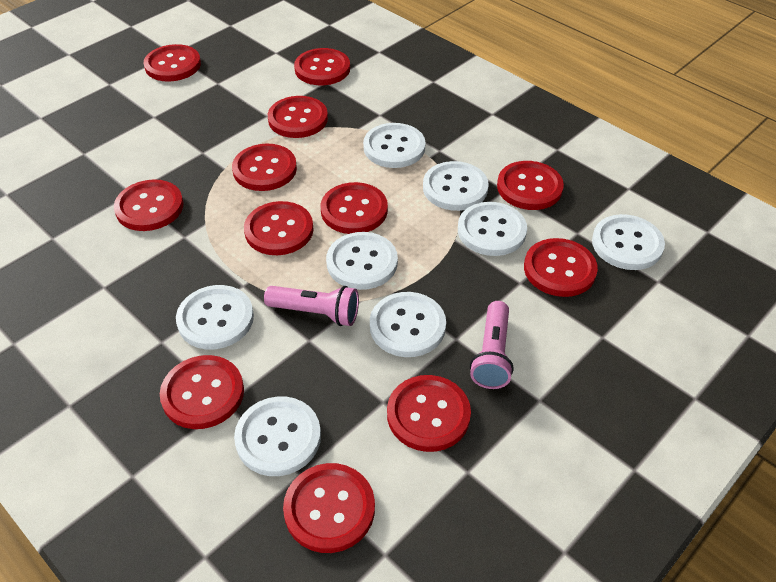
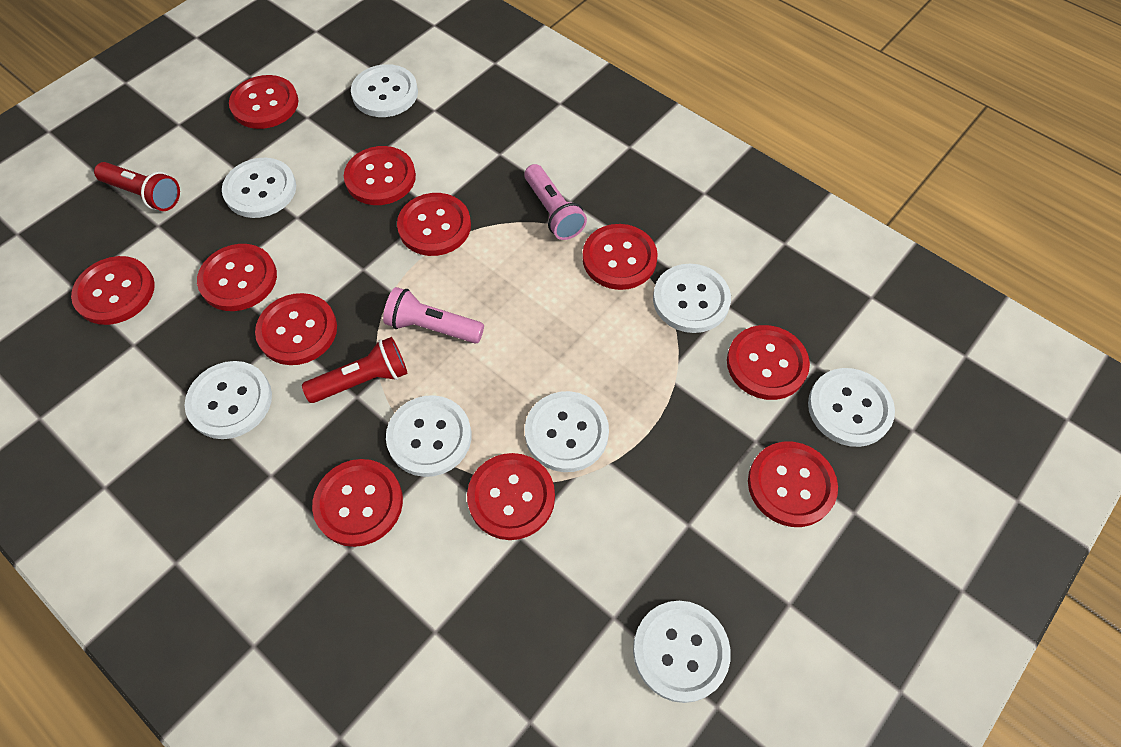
red button: 12 -> 11
red flashlight: 0 -> 2

